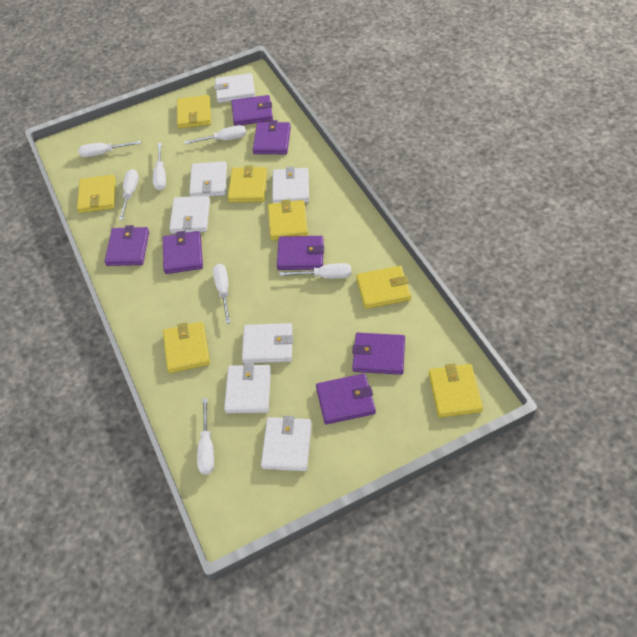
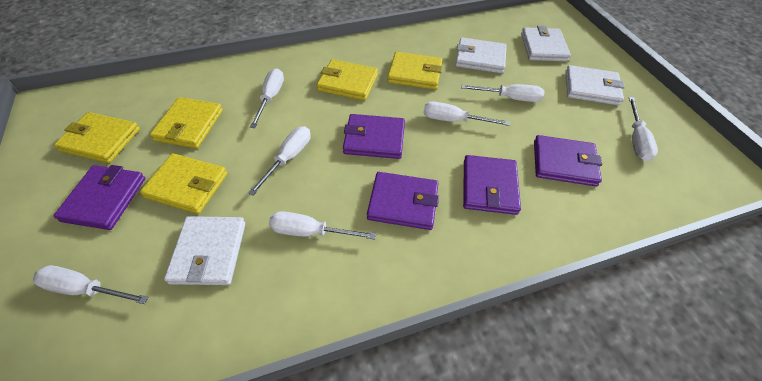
purple wallet: 7 -> 5
white wallet: 7 -> 4
yellow wallet: 7 -> 5

